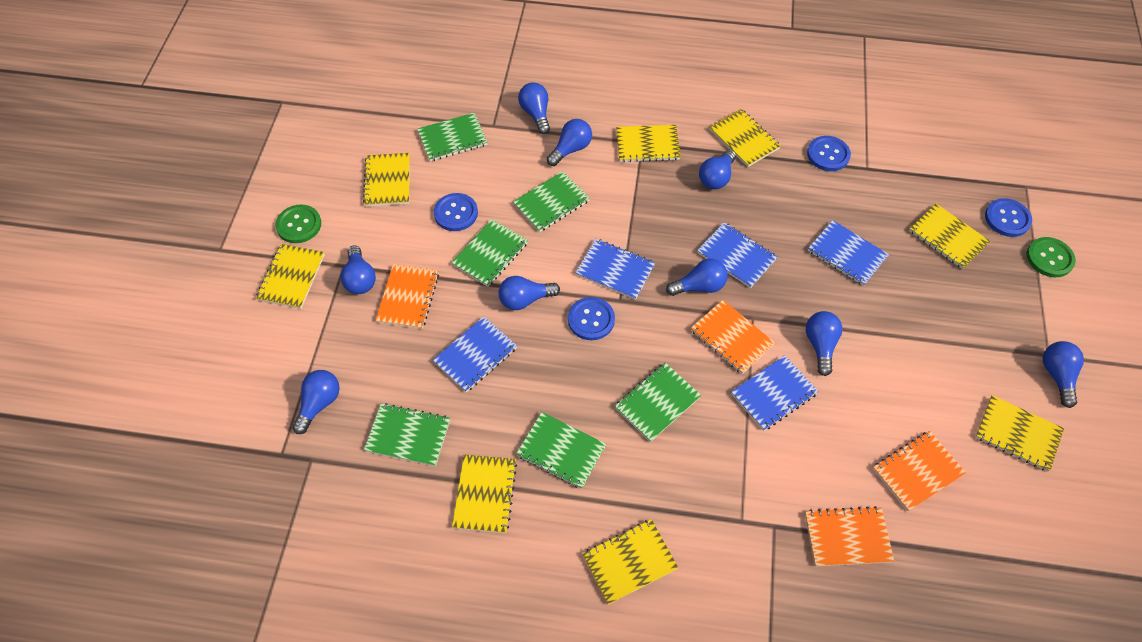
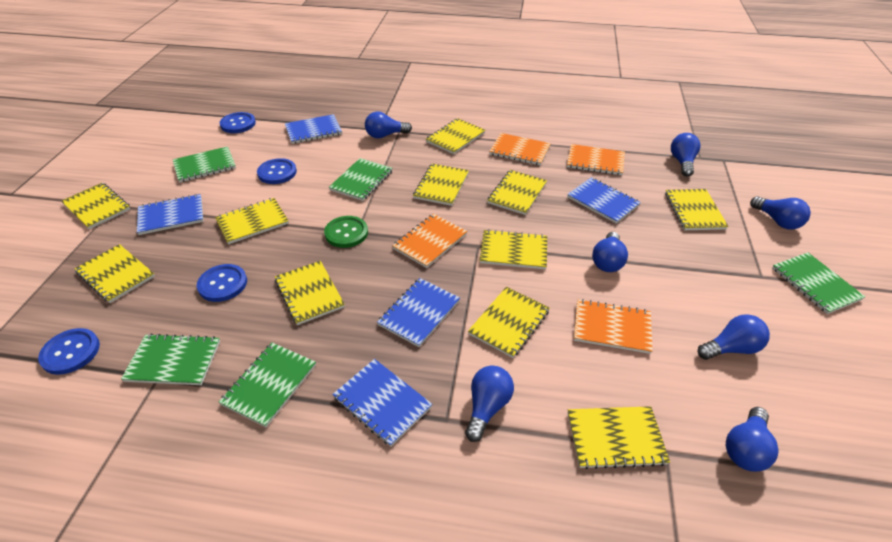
blue light bulb: 9 -> 7
green button: 2 -> 1
green notebook: 6 -> 5
yellow notebook: 8 -> 11

